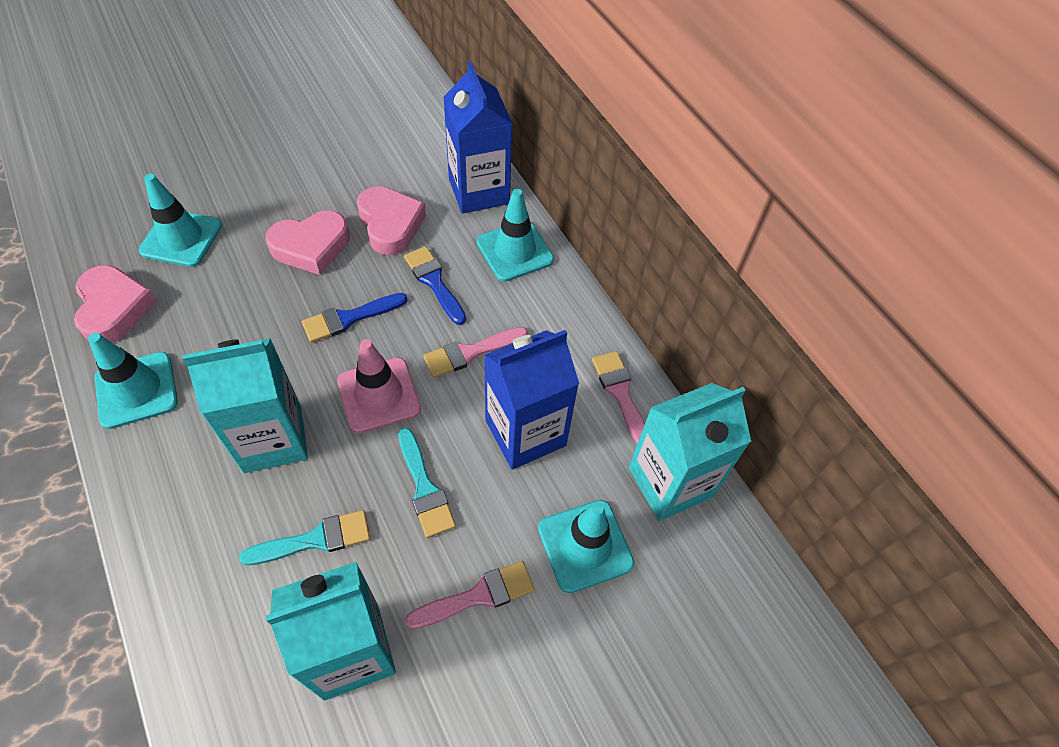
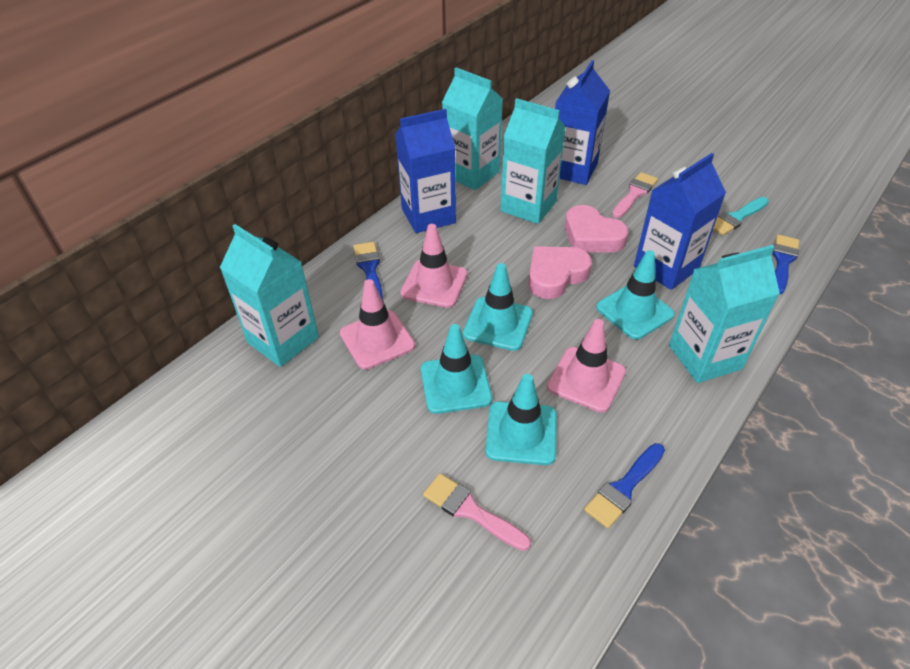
blue brush: 2 -> 3
blue carton: 2 -> 3
pink brush: 3 -> 2
pink heart: 3 -> 2
pink traffic cone: 1 -> 3
turquoise brush: 2 -> 1
turquoise carton: 3 -> 4

